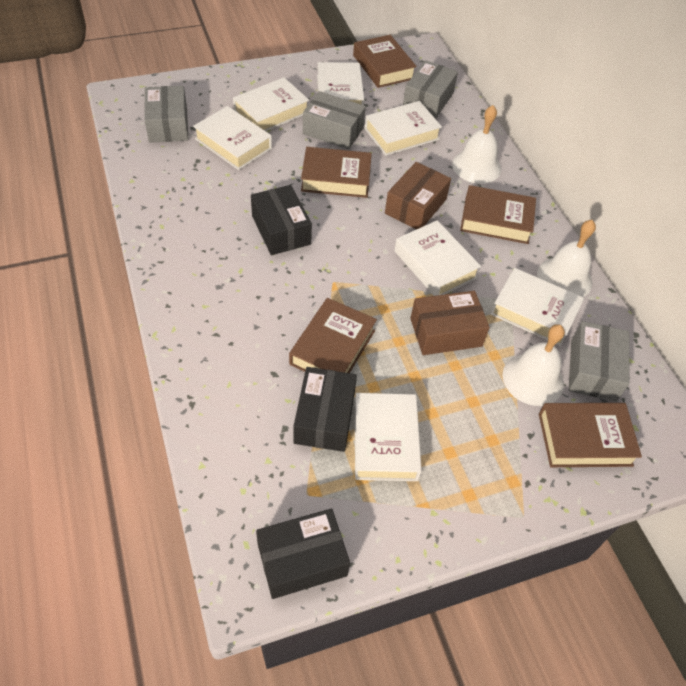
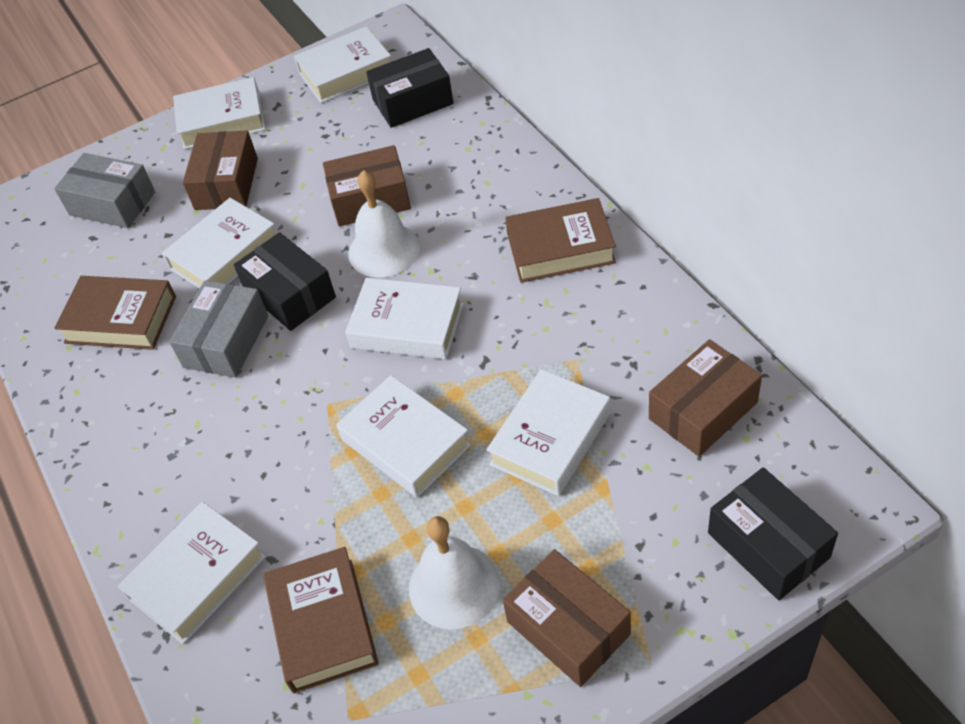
brown book: 5 -> 3
brown box: 2 -> 4
grey box: 4 -> 2
white bell: 3 -> 2

